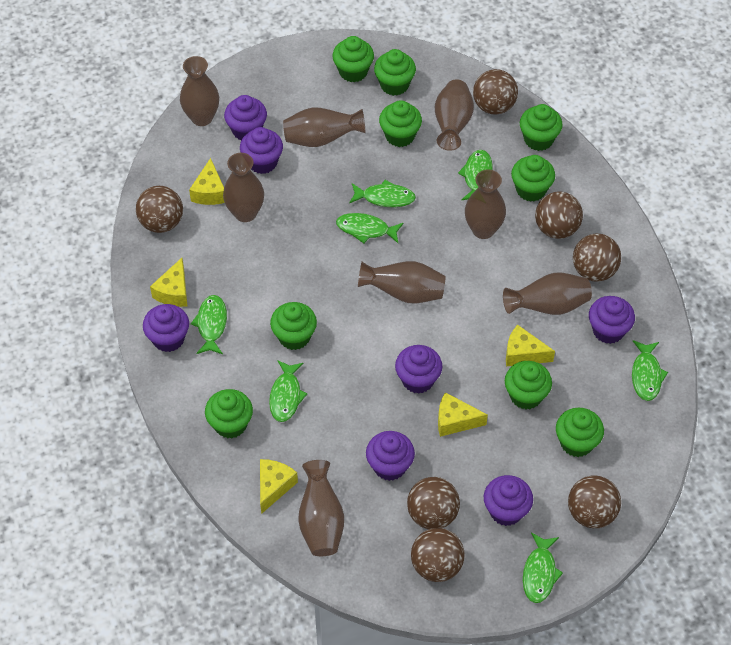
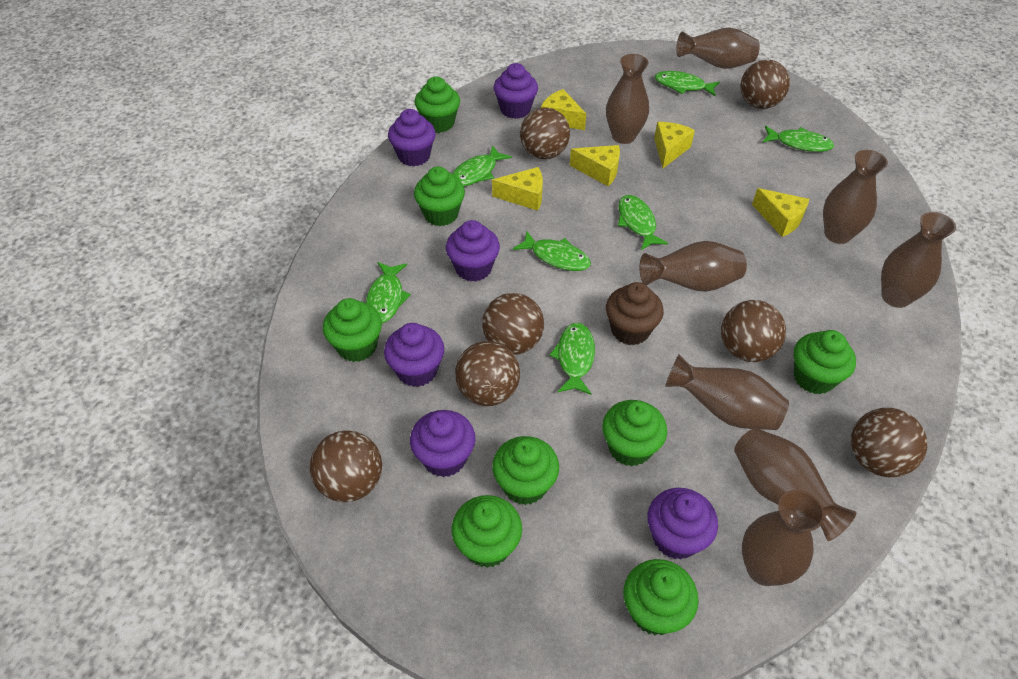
brown cupcake: 0 -> 1
green cupcake: 9 -> 8
purple cupcake: 7 -> 6

